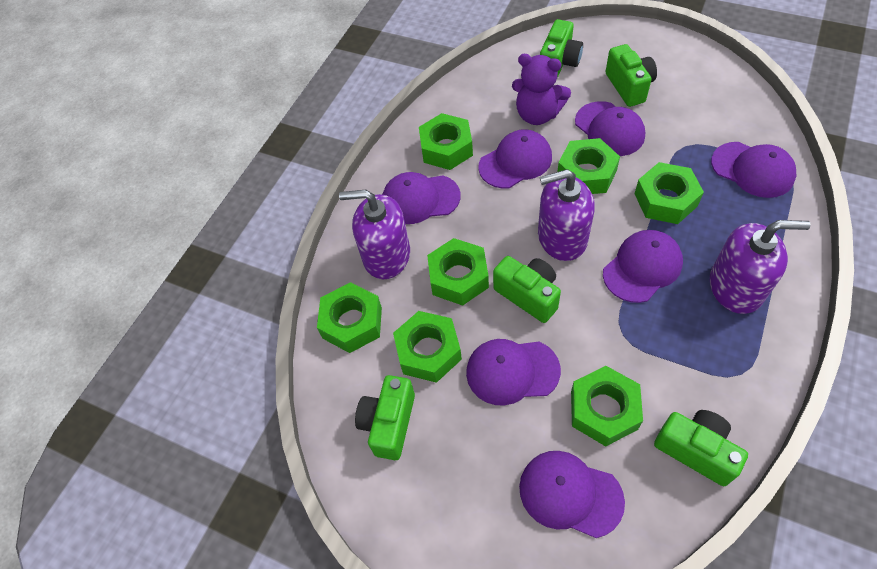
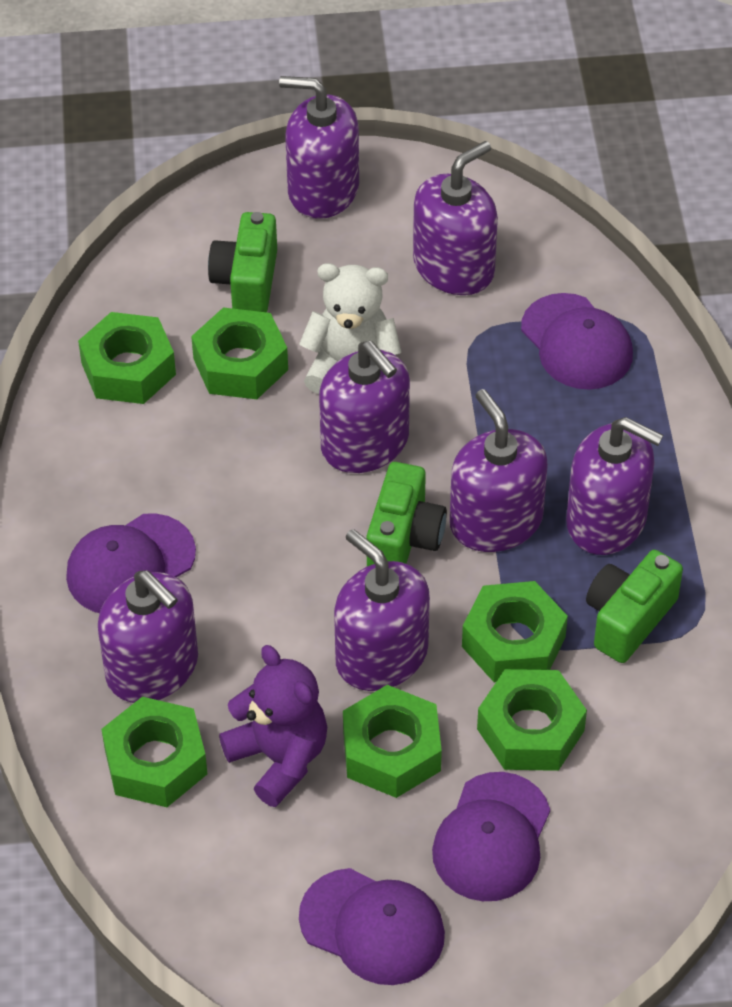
green camera: 5 -> 3
green nut: 7 -> 6
purple cap: 7 -> 4
purple soap dispenser: 3 -> 7
white teddy bear: 0 -> 1

